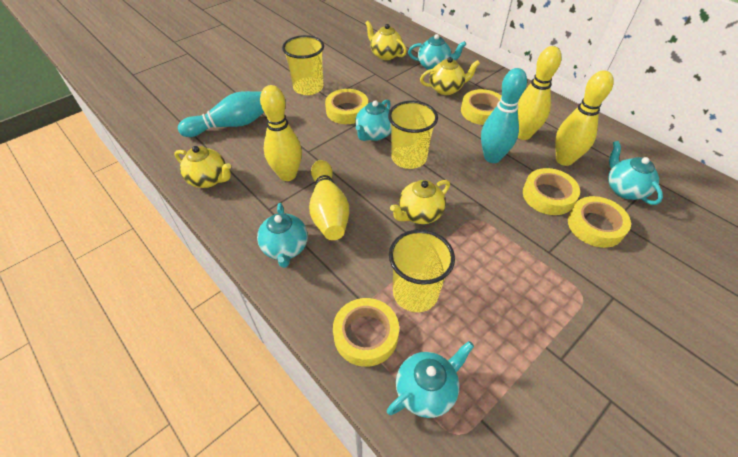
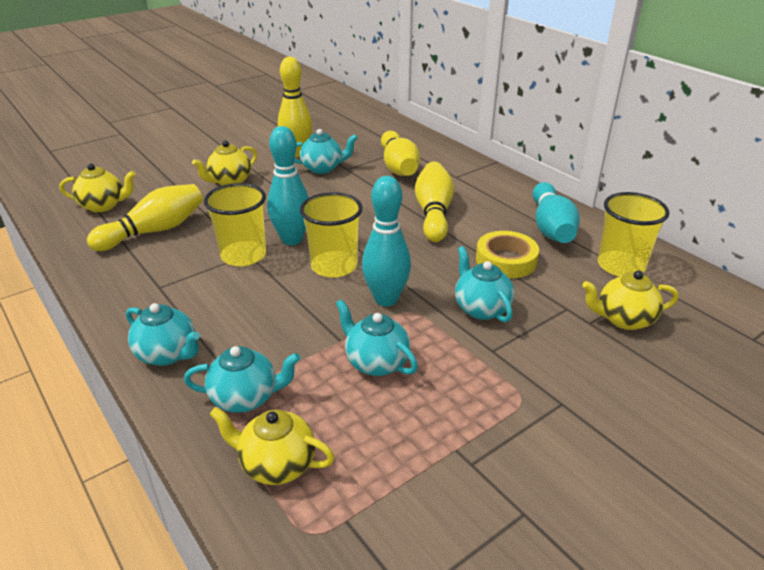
turquoise bowling pin: 2 -> 3
yellow tape: 5 -> 1

